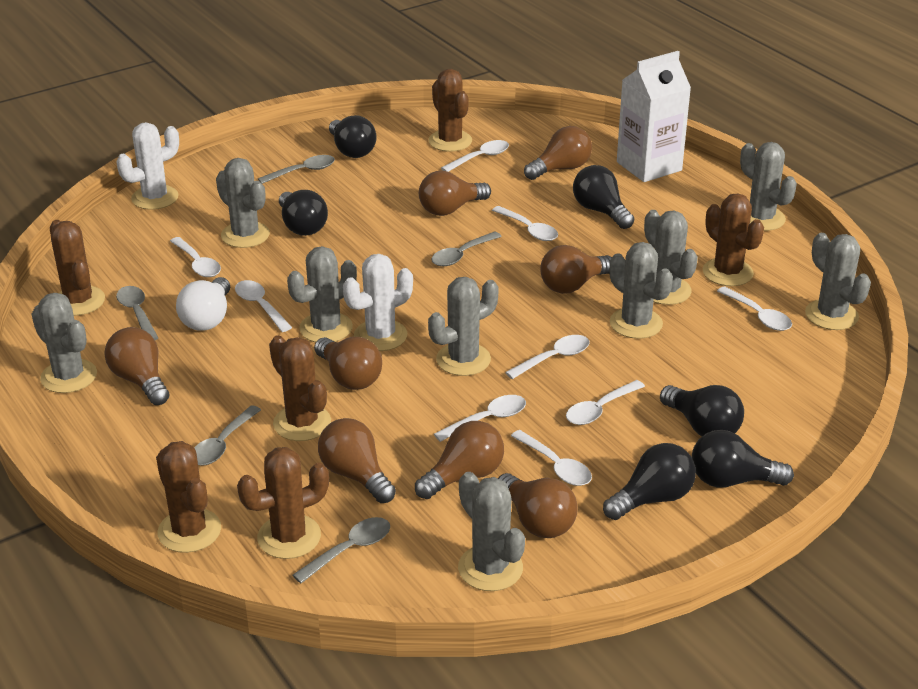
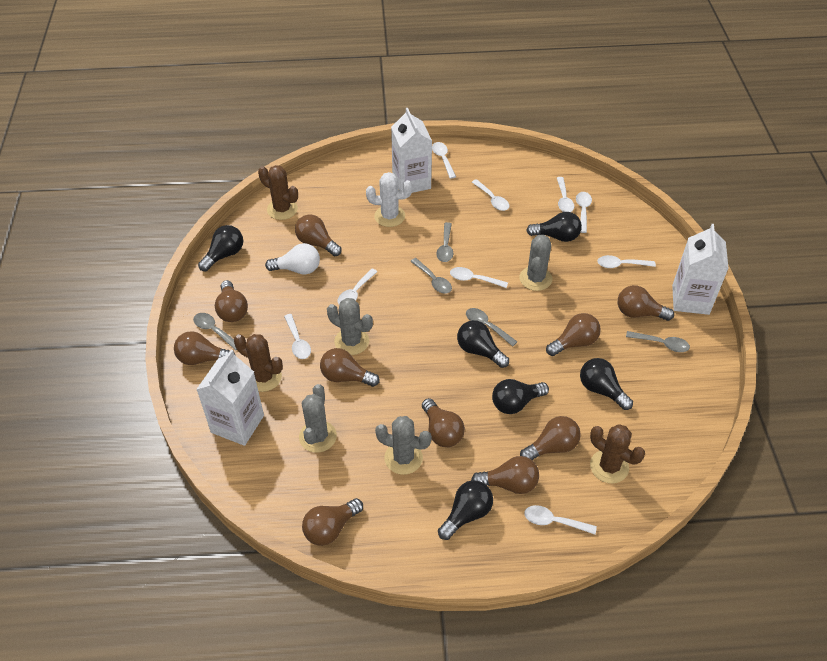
brown cactus: 6 -> 3
brown light bulb: 8 -> 10
grey cactus: 9 -> 4
white cactus: 2 -> 1
white carton: 1 -> 3

